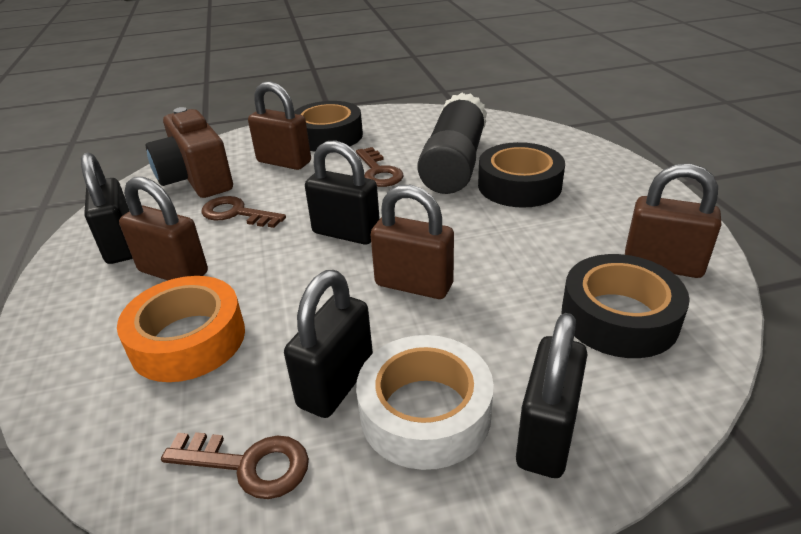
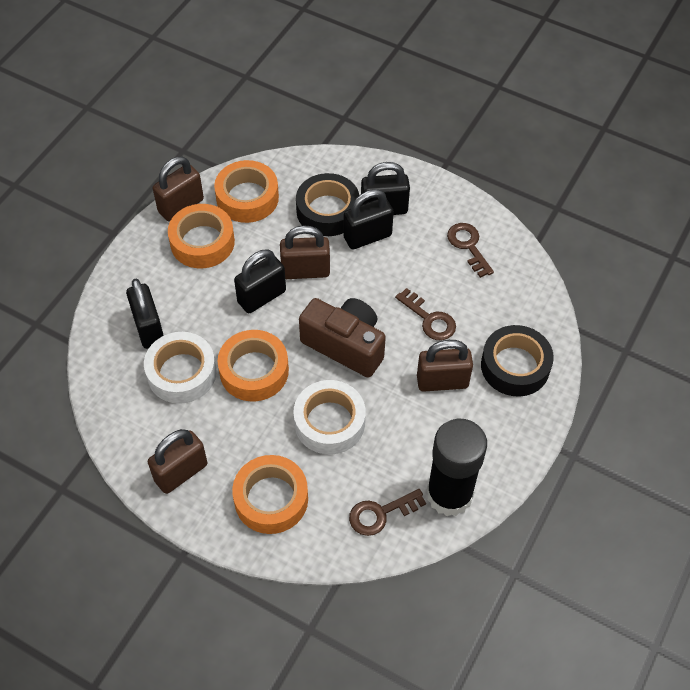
black tape: 3 -> 2
orange tape: 1 -> 4
white tape: 1 -> 2

